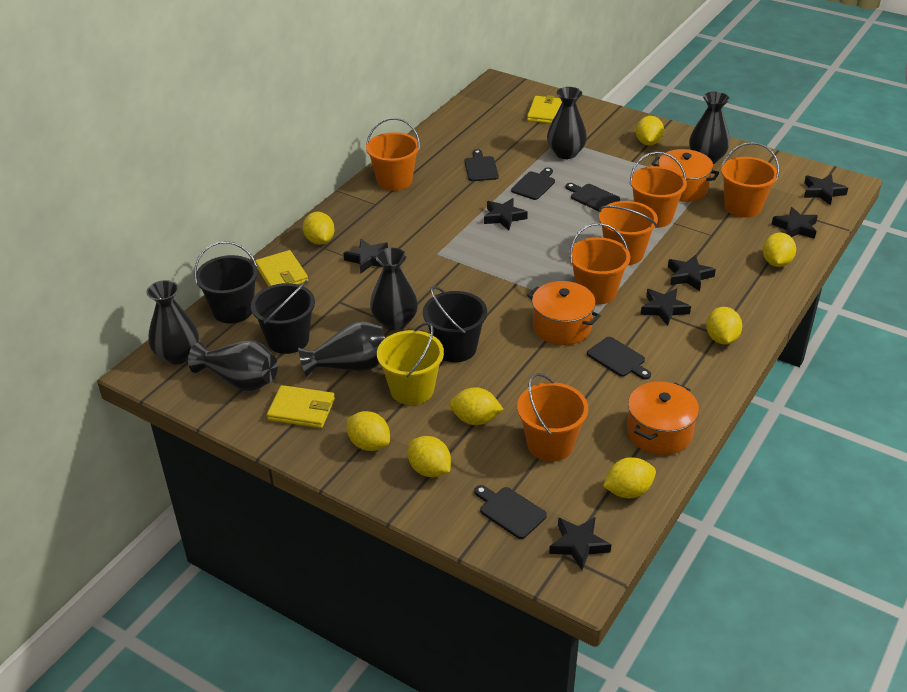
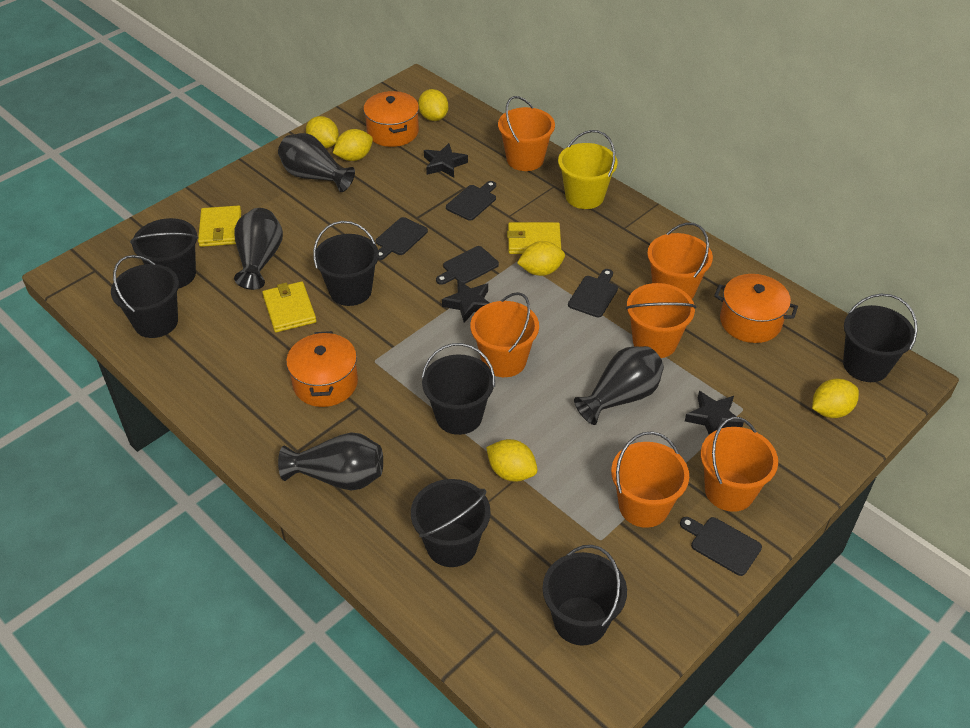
black bucket: 3 -> 7
black star: 7 -> 3
black vase: 6 -> 4
yellow lemon: 8 -> 6

